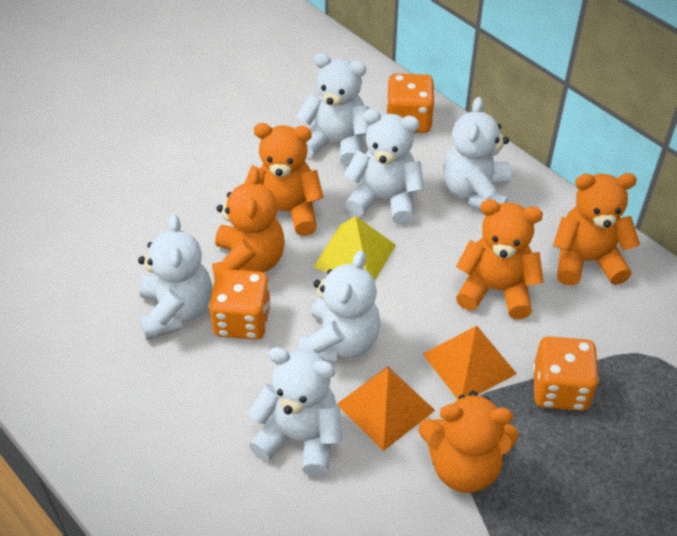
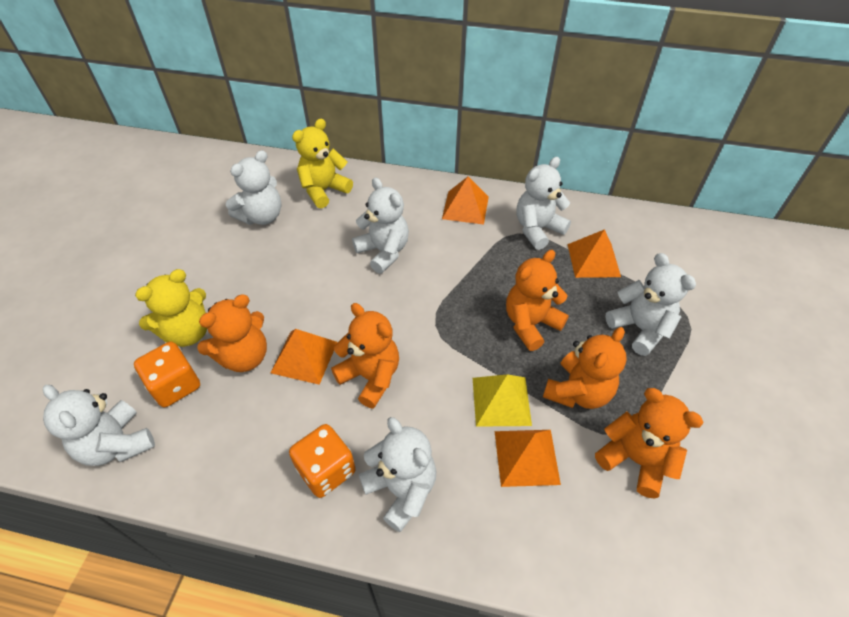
orange dice: 3 -> 2
orange pyramid: 2 -> 4
yellow teddy bear: 0 -> 2

